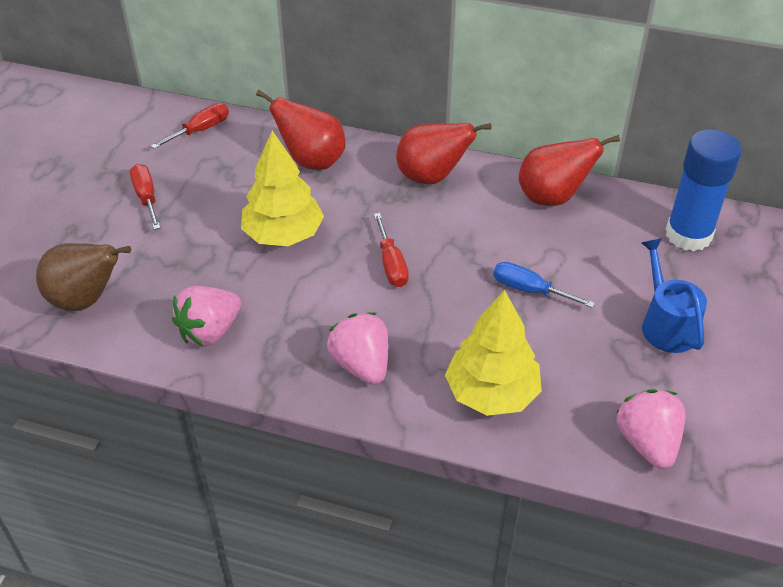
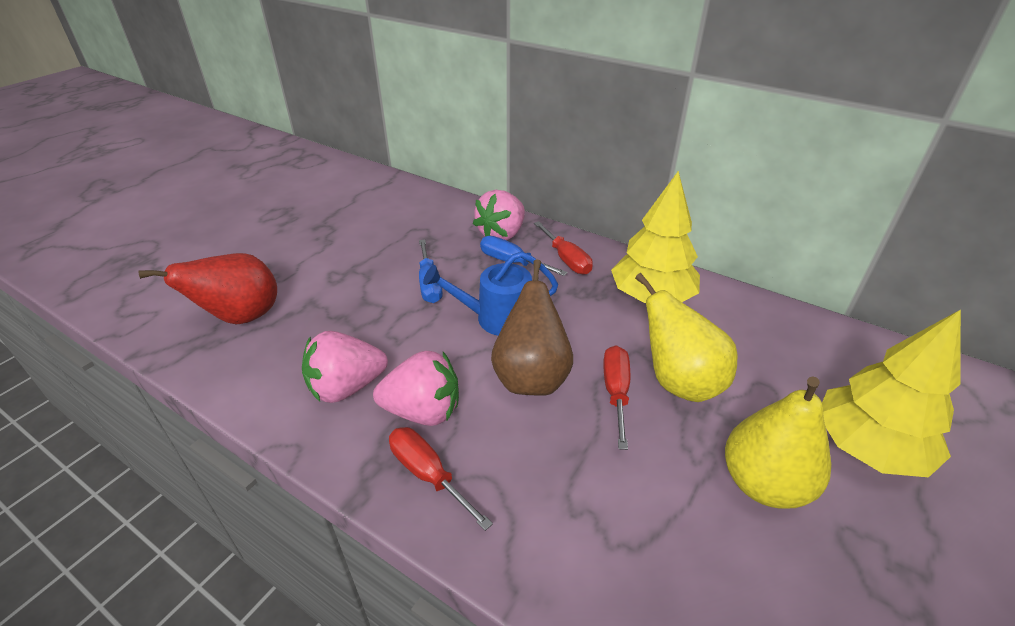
blue glue stick: 1 -> 0
blue screwdriver: 1 -> 2
red pear: 3 -> 1
yellow pear: 0 -> 2

